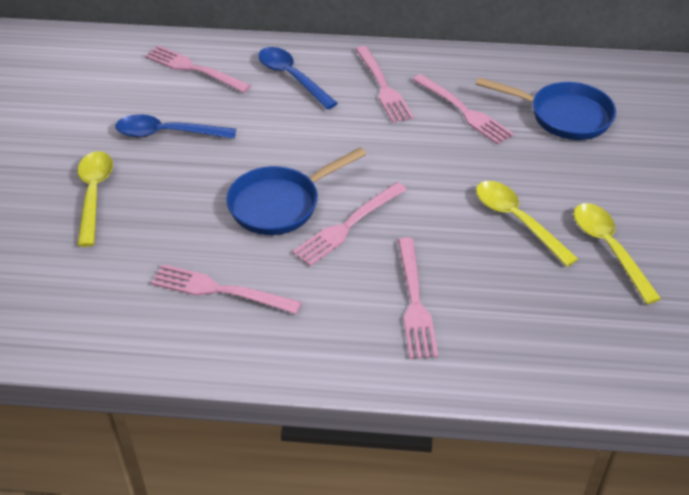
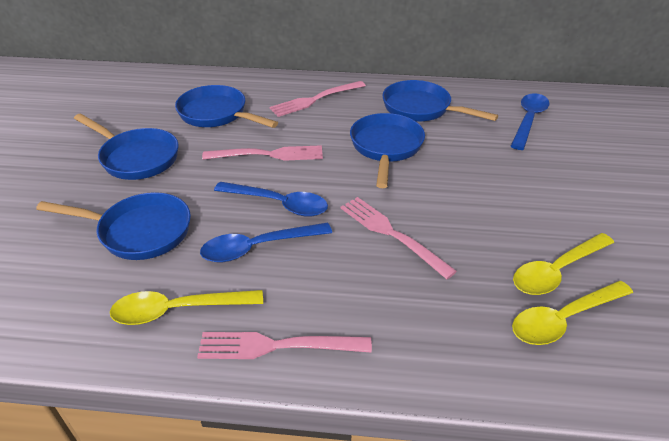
blue pan: 2 -> 5
blue spoon: 2 -> 3
pink fork: 6 -> 4

